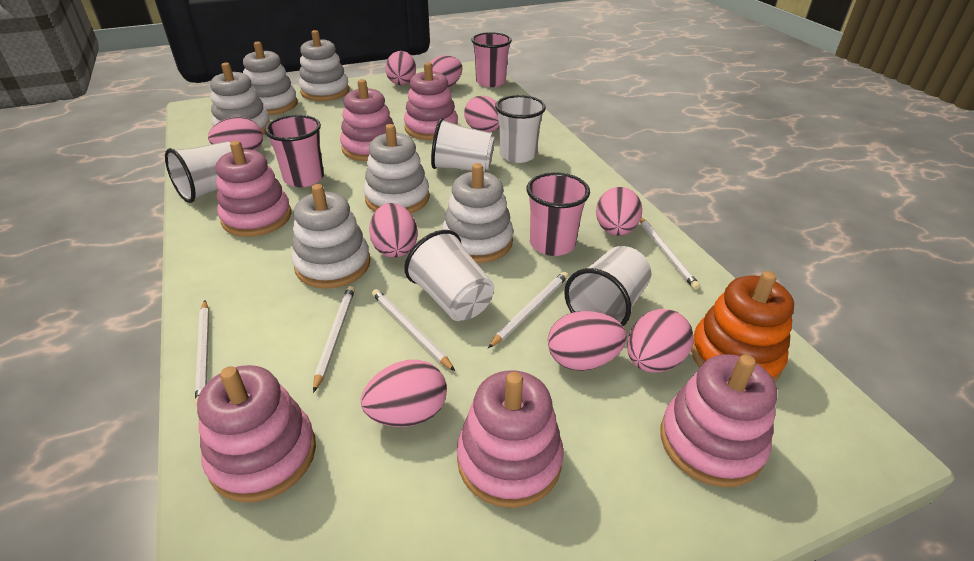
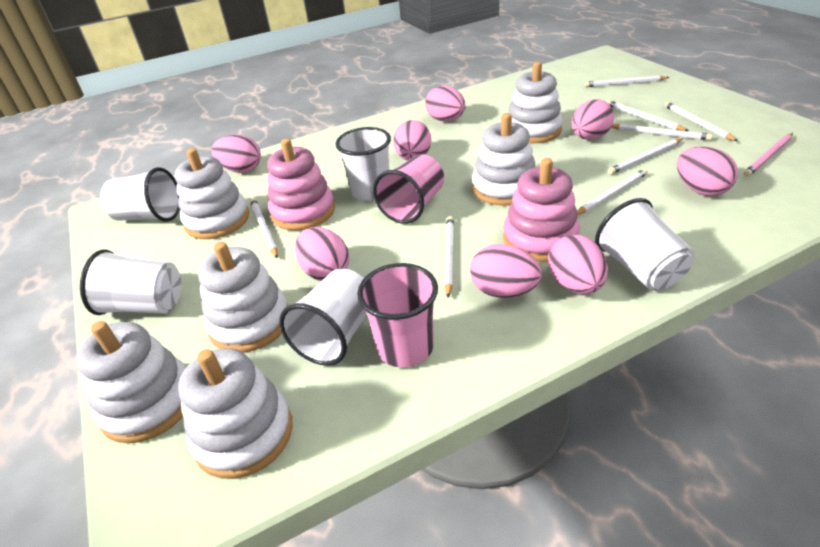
orange stacking toy: 1 -> 0
pink cup: 3 -> 2
pink egg: 9 -> 8
pink pencil: 0 -> 1
pink stacking toy: 6 -> 2
white pencil: 5 -> 8

